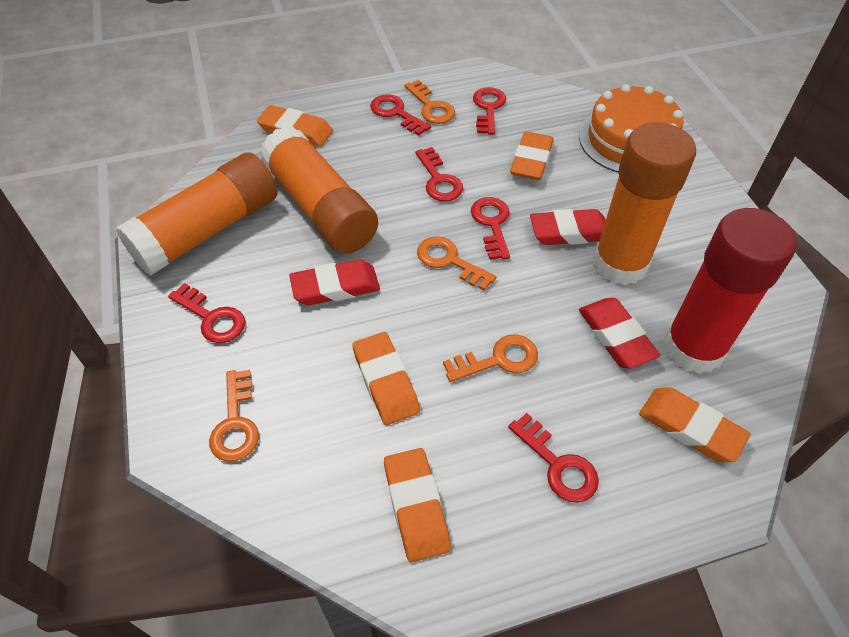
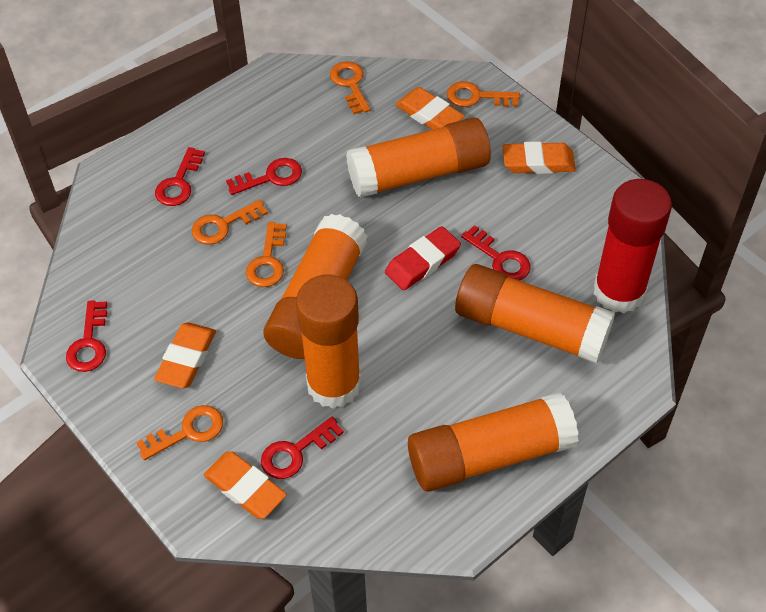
orange cake: 1 -> 0
orange eraser: 5 -> 4
orange glue stick: 3 -> 5
orange key: 4 -> 5
red eraser: 3 -> 1
red key: 6 -> 5

